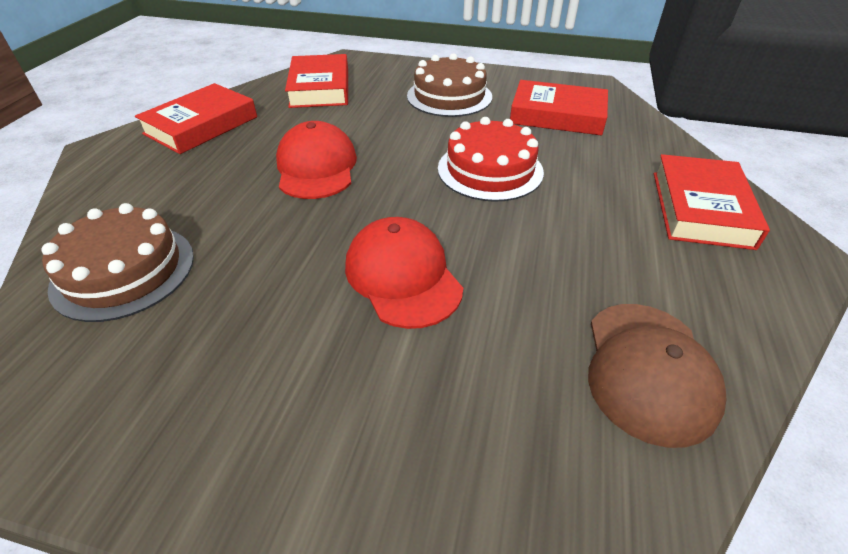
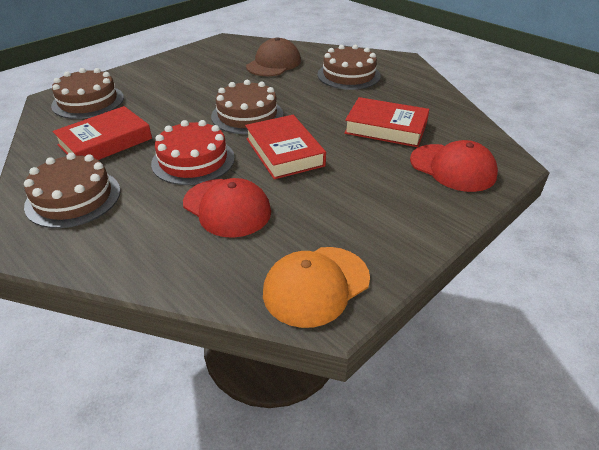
brown cake: 2 -> 4
orange cap: 0 -> 1
red book: 4 -> 3

